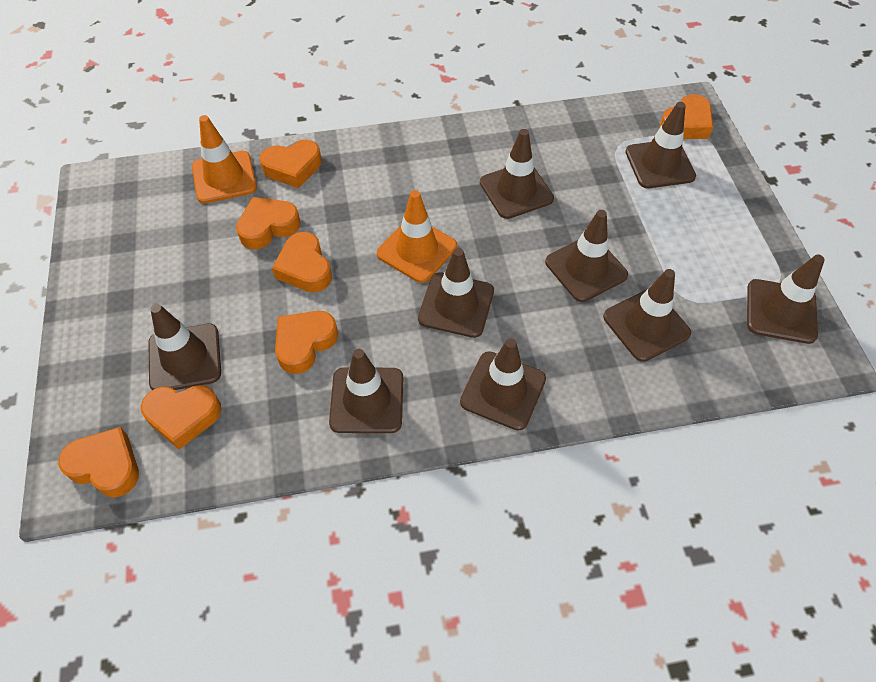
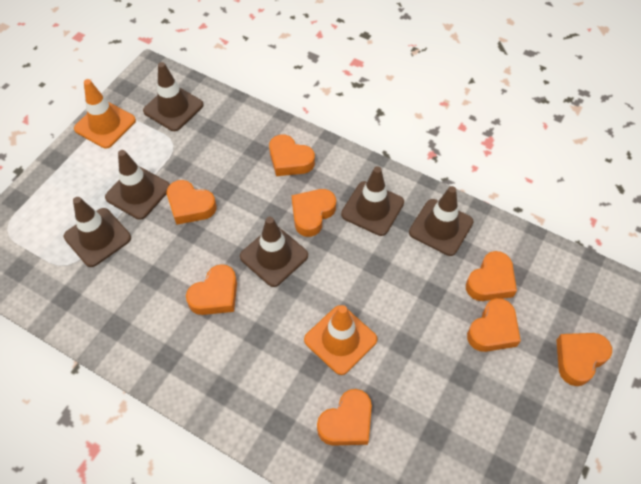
brown traffic cone: 9 -> 6
orange heart: 7 -> 8

